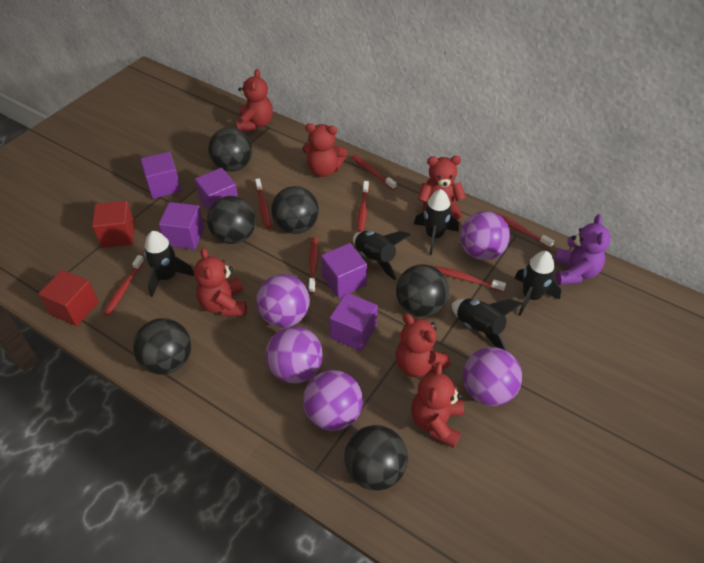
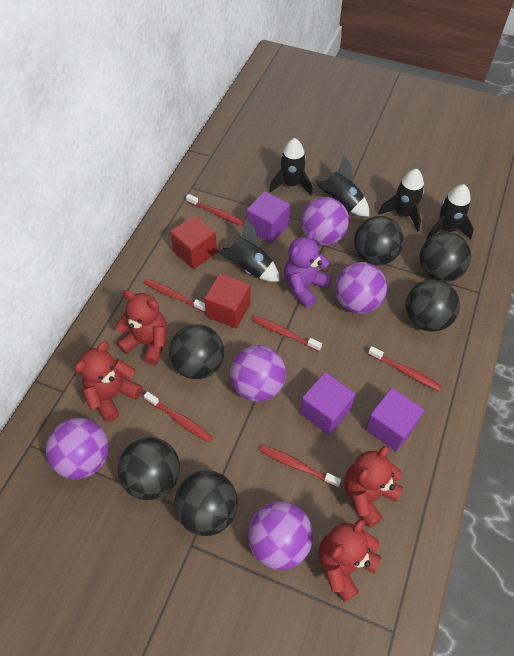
purple cube: 5 -> 3
red teddy bear: 6 -> 4
red toothbrush: 7 -> 6

